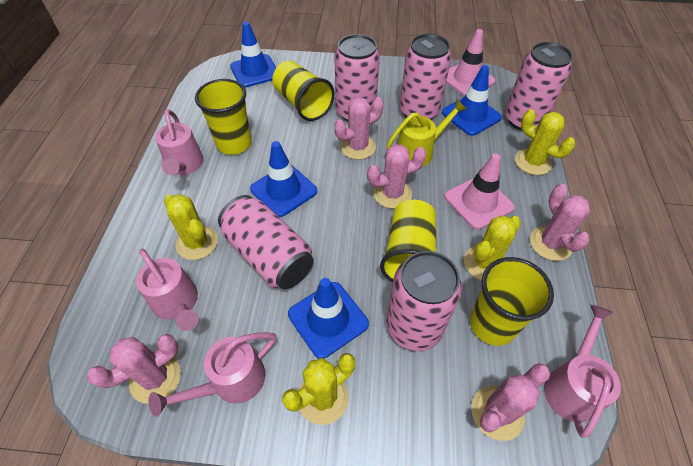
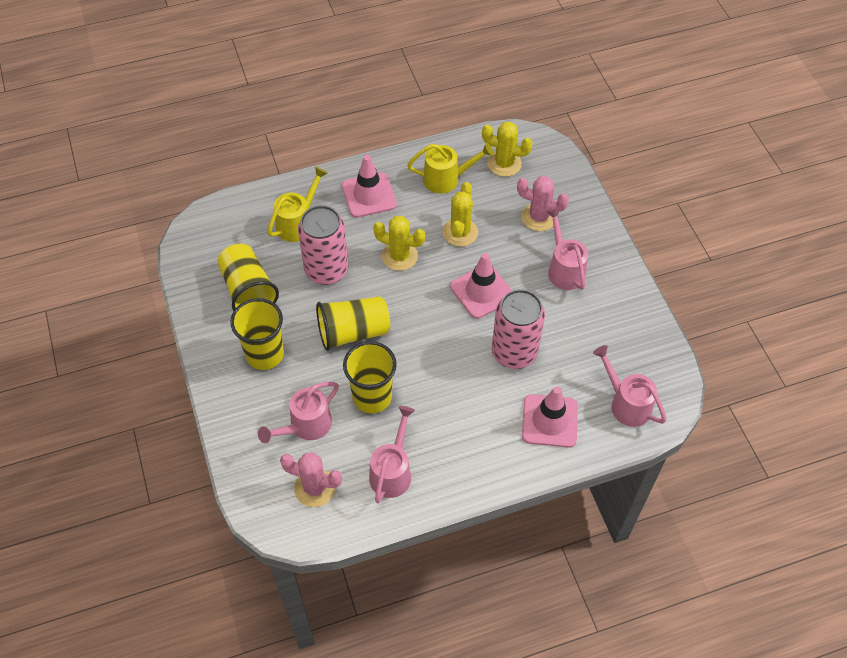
blue traffic cone: 4 -> 0
pink cactus: 5 -> 2
pink can: 5 -> 2
pink traffic cone: 2 -> 3
yellow cactus: 4 -> 3
yellow watering can: 1 -> 2

